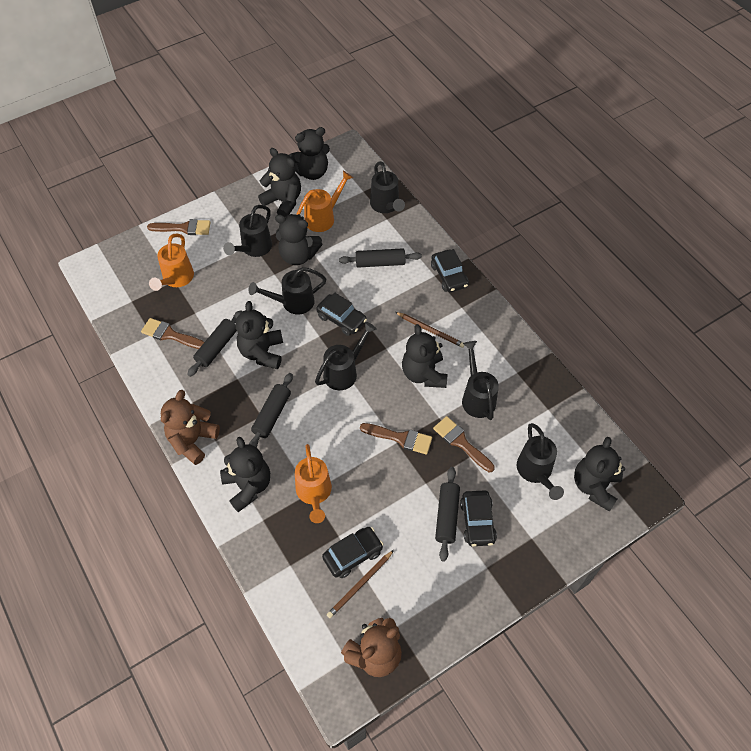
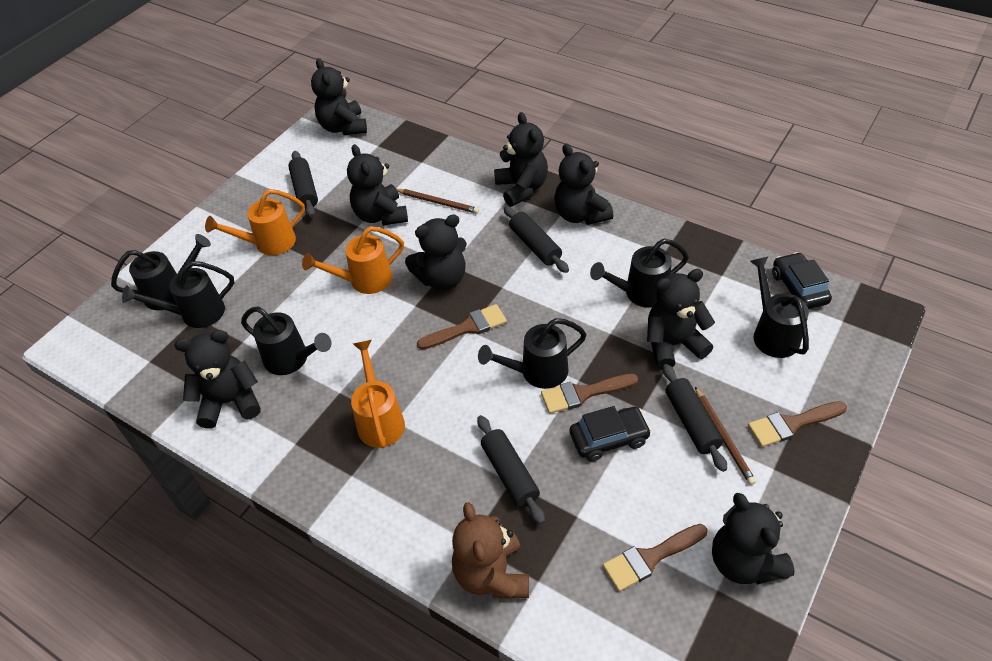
black car: 4 -> 2
black teddy bear: 7 -> 8
brown teddy bear: 2 -> 1

